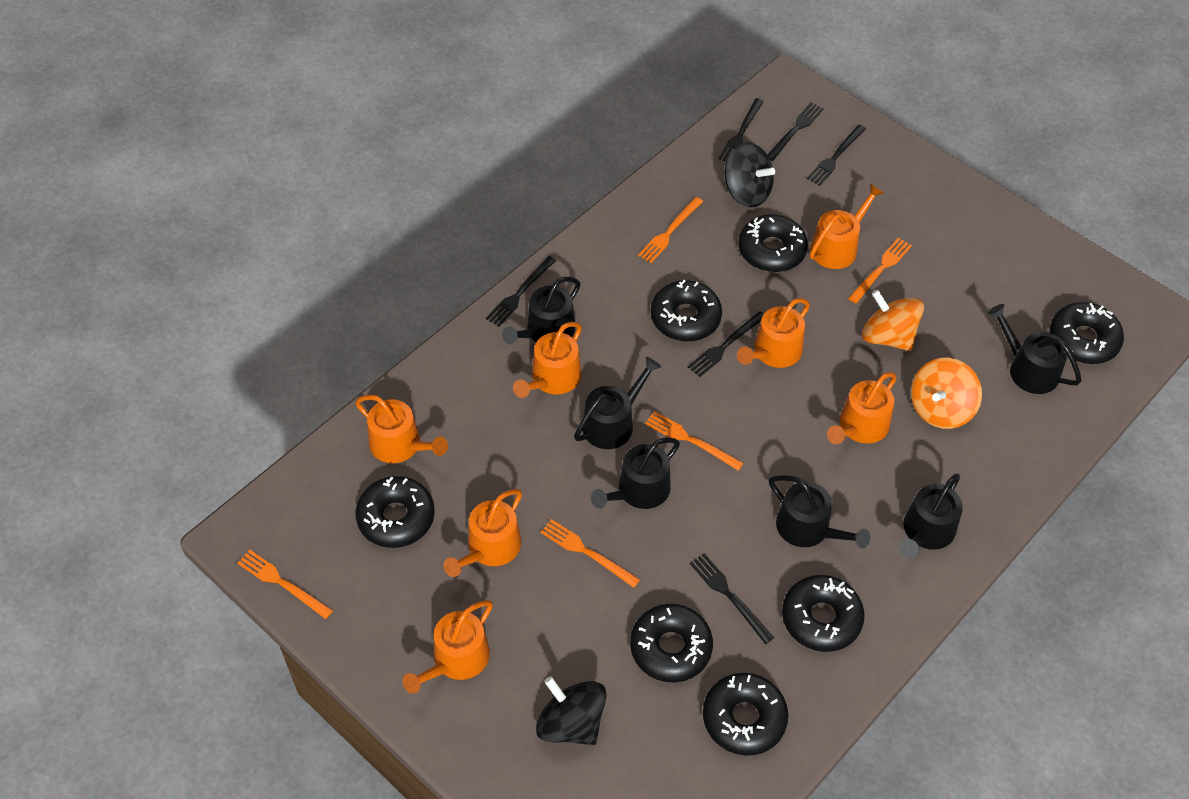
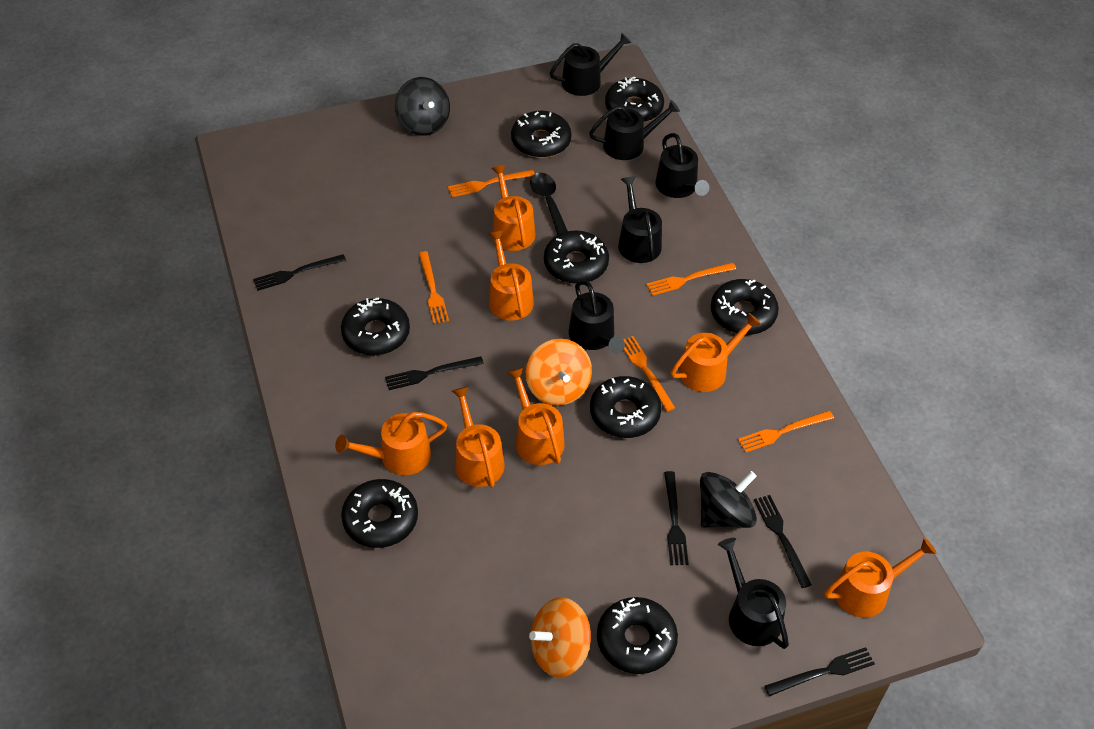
black donut: 7 -> 8
black fork: 6 -> 5
black spoon: 0 -> 1

